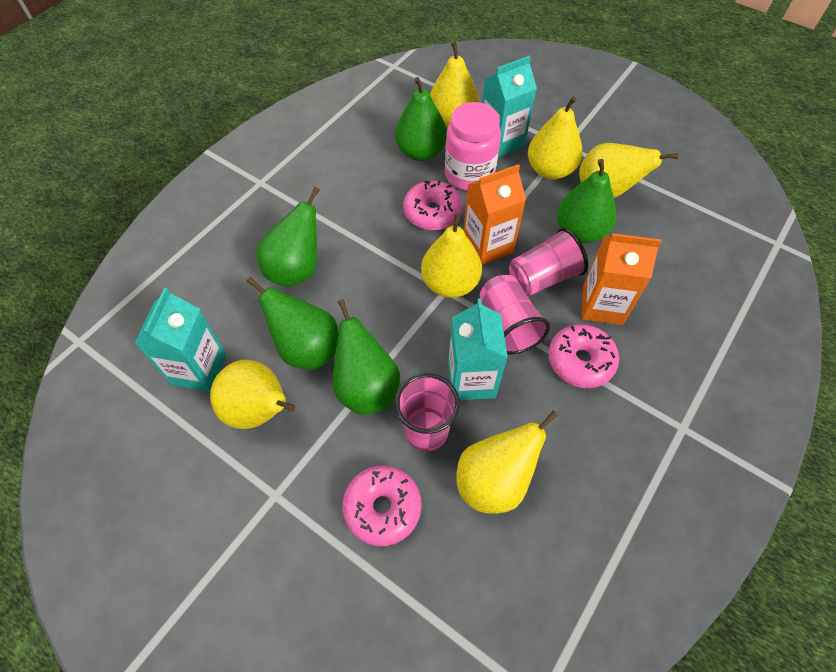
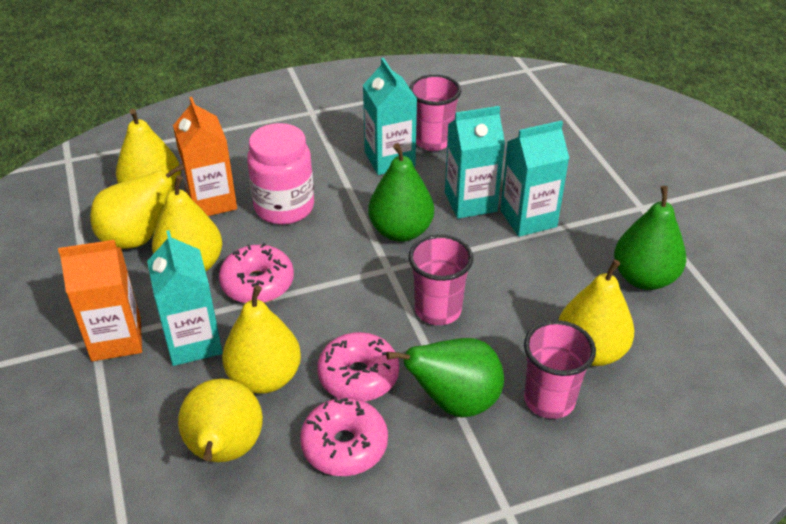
green pear: 5 -> 3
turquoise carton: 3 -> 4

